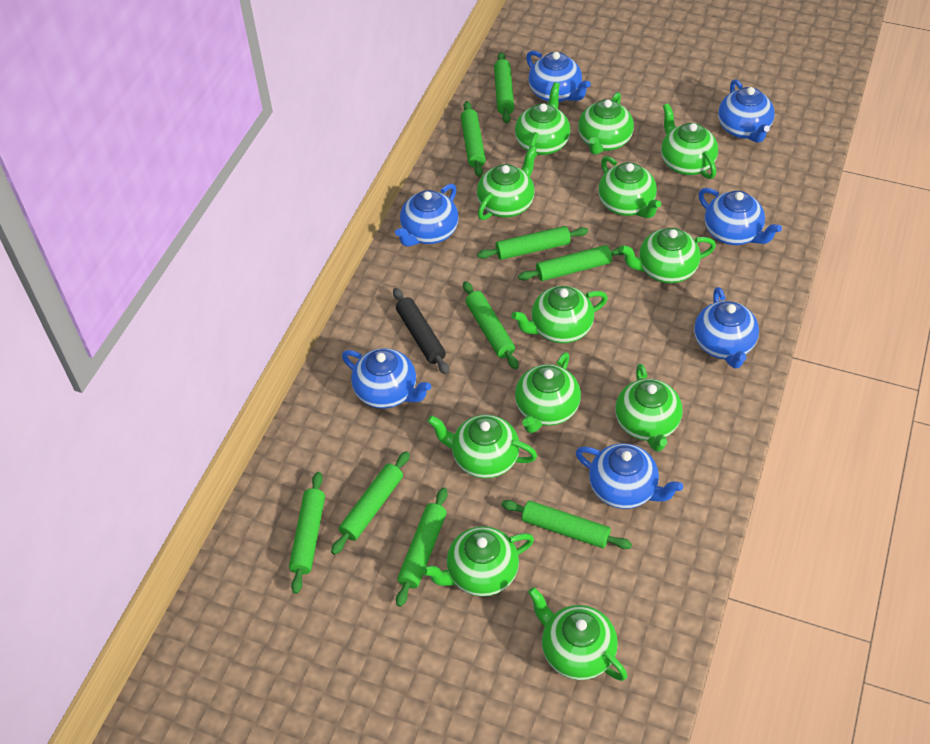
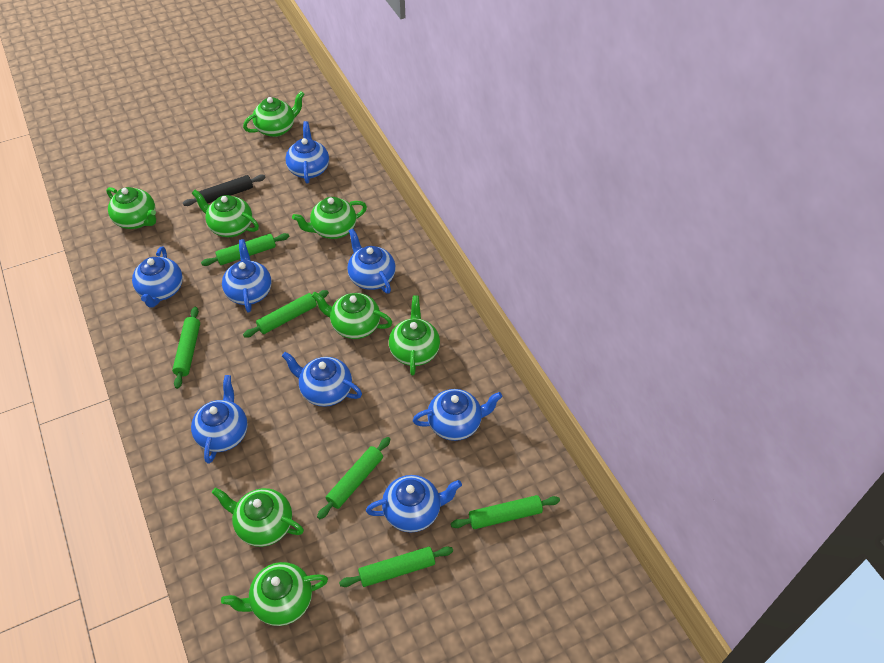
blue teapot: 7 -> 8
green rolling pin: 9 -> 6
green teapot: 12 -> 8

